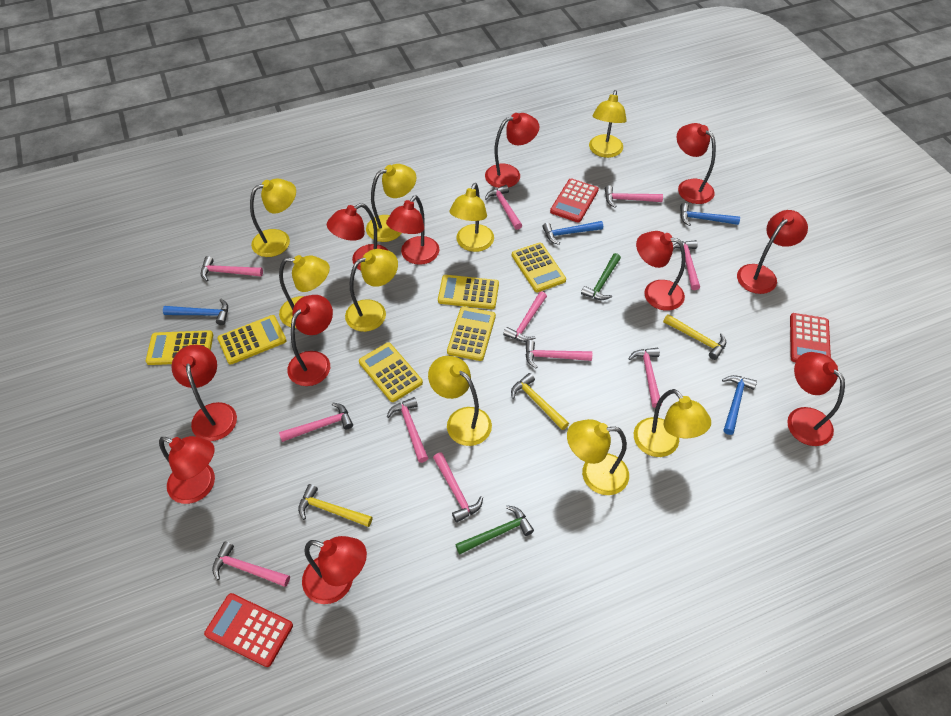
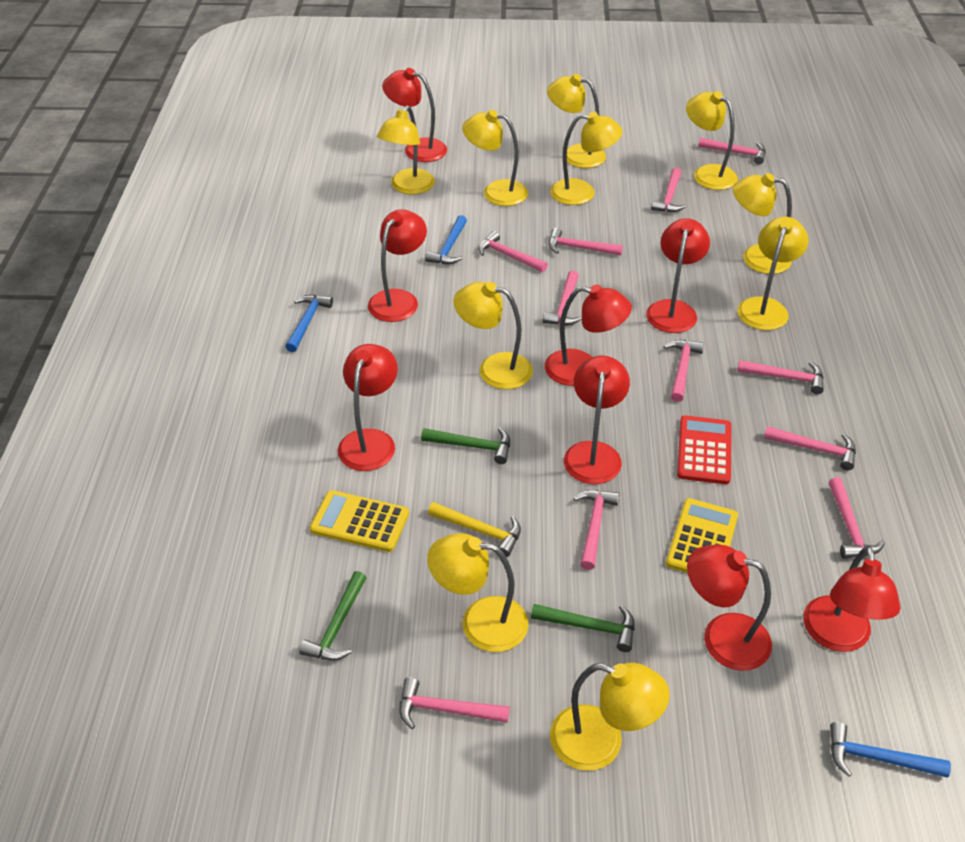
blue hammer: 4 -> 3
green hammer: 2 -> 3
red calculator: 3 -> 1
red lamp: 11 -> 8
yellow calculator: 6 -> 2
yellow hammer: 3 -> 1
yellow lamp: 9 -> 10

